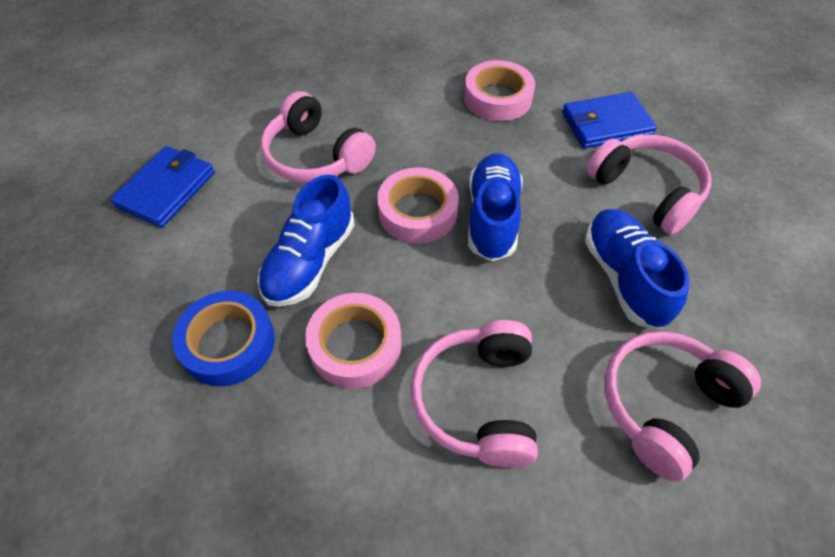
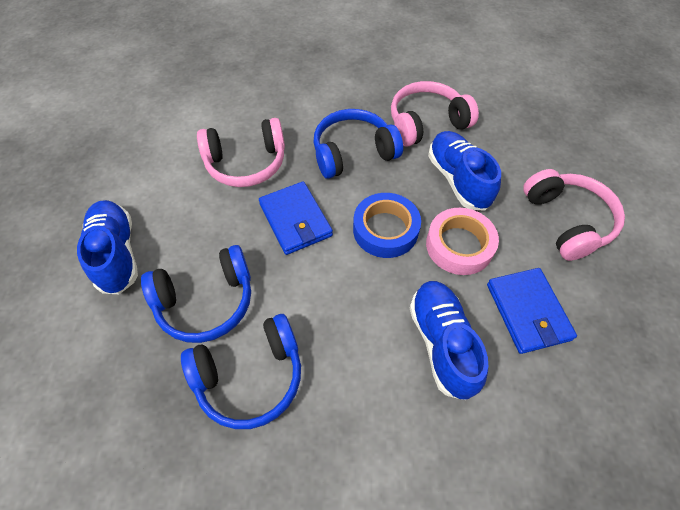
blue headphones: 0 -> 3
pink headphones: 4 -> 3
pink tape: 3 -> 1

